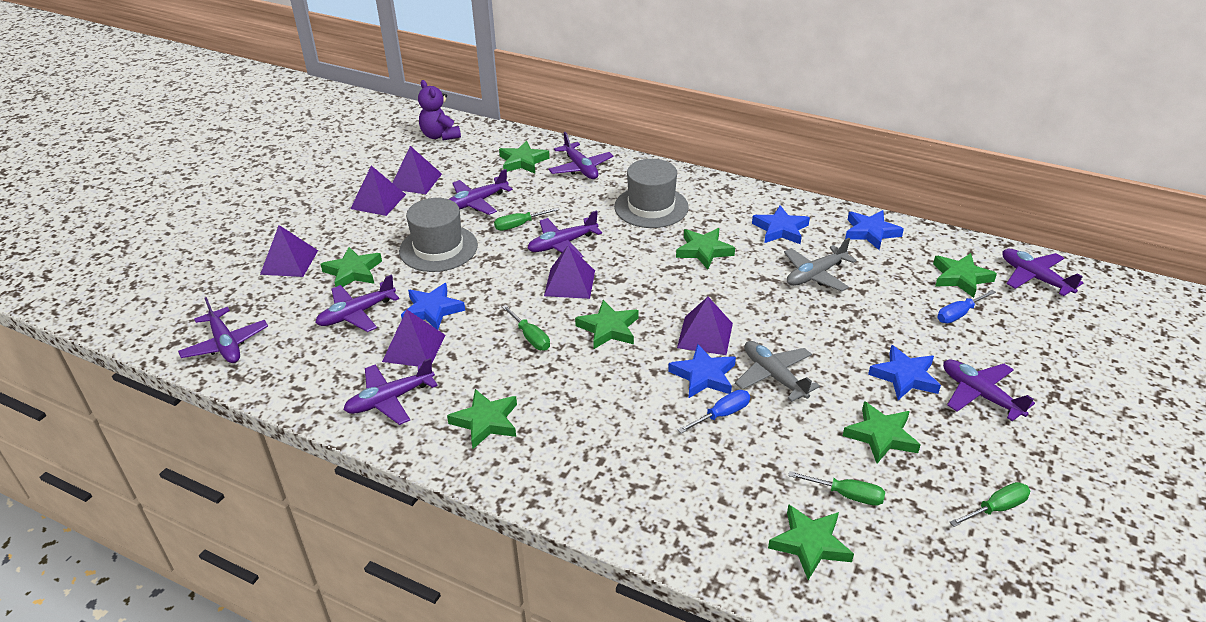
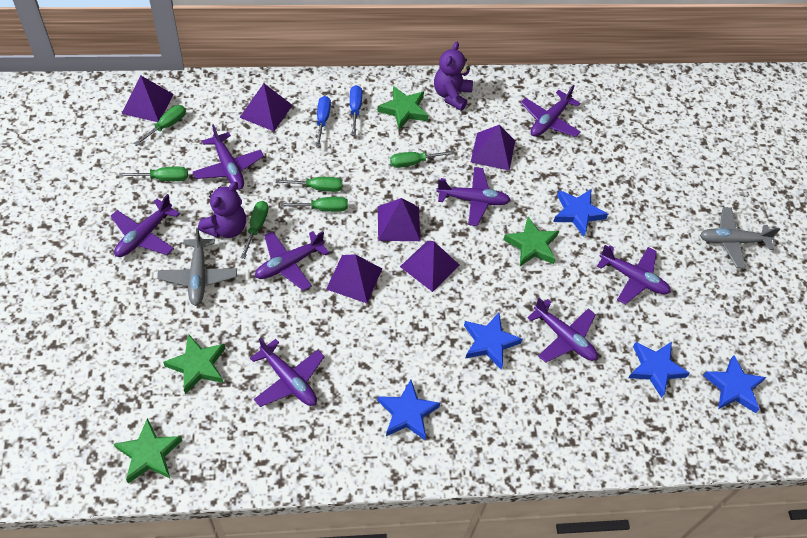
green screwdriver: 4 -> 6
green star: 8 -> 4
grey hat: 2 -> 0
purple teddy bear: 1 -> 2

